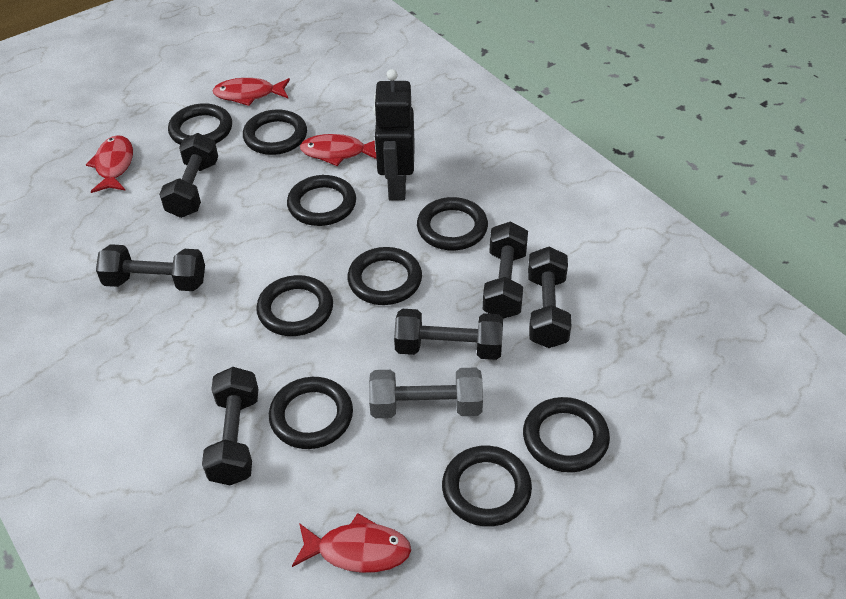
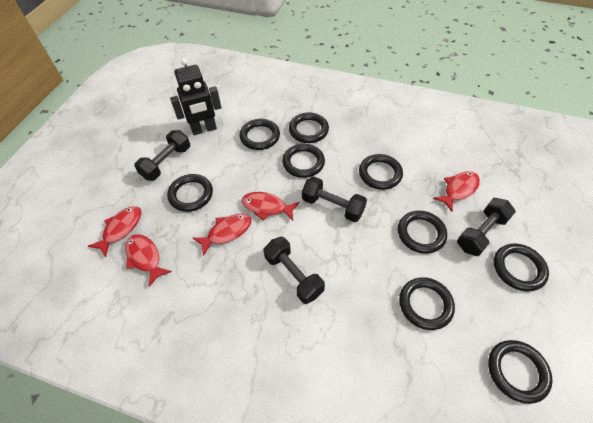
black dumbbell: 6 -> 4
grey dumbbell: 1 -> 0
red fish: 4 -> 5

